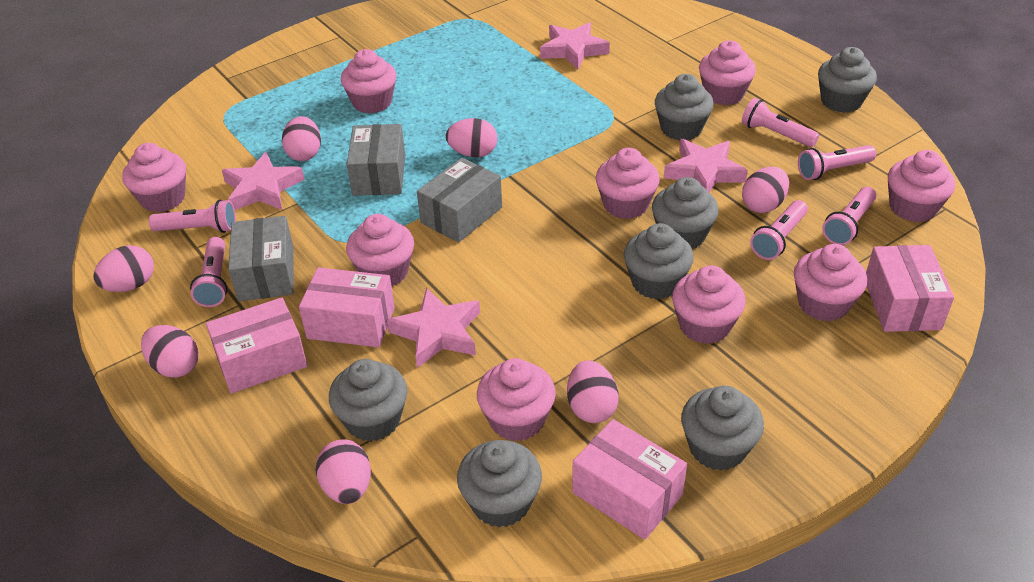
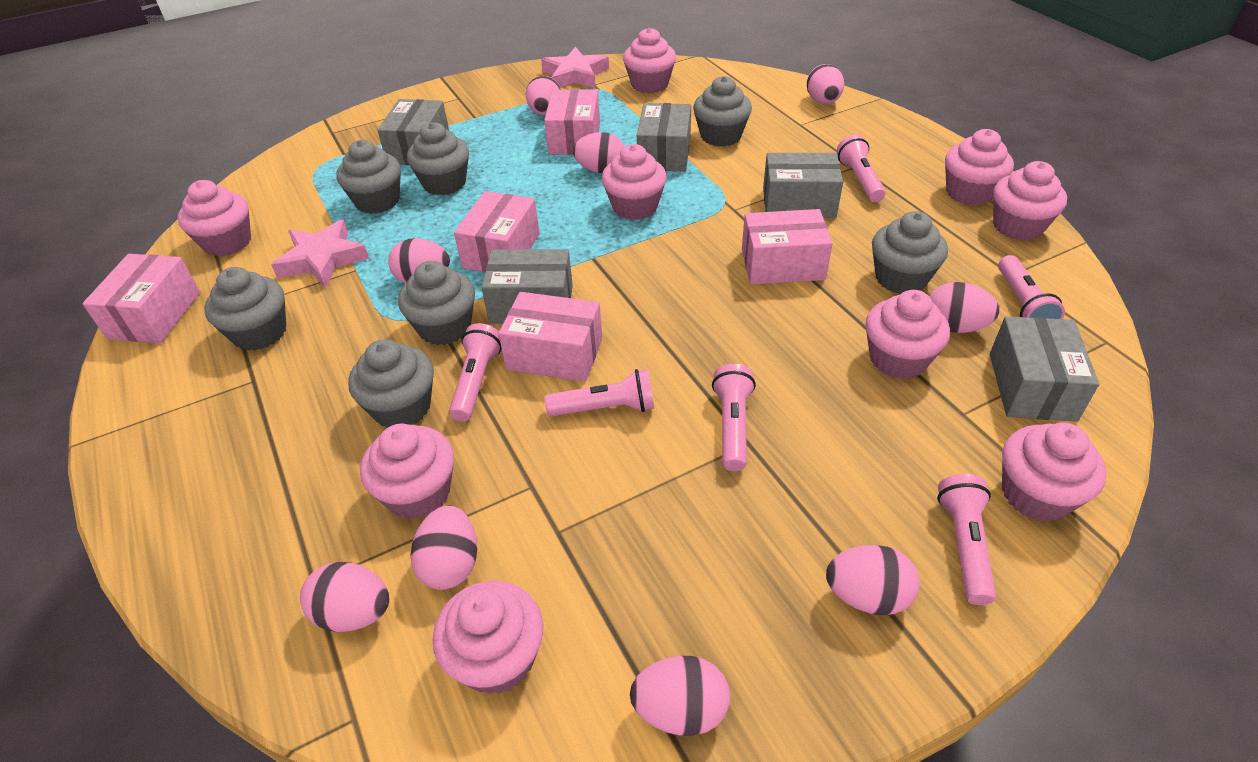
grey box: 3 -> 5
pink box: 4 -> 5
pink egg: 7 -> 9
pink star: 4 -> 2

